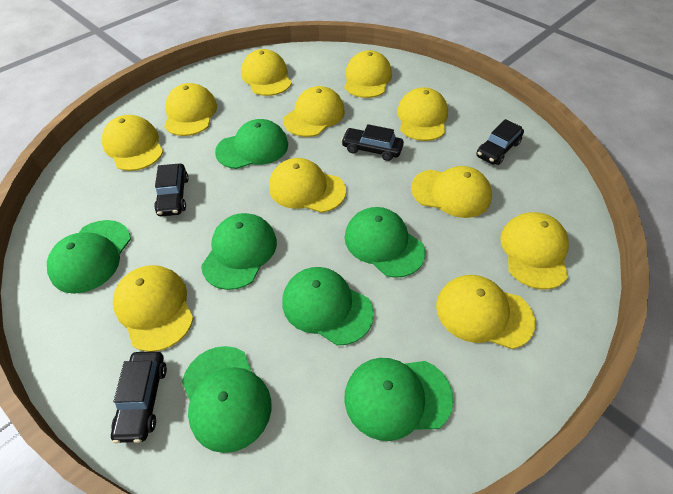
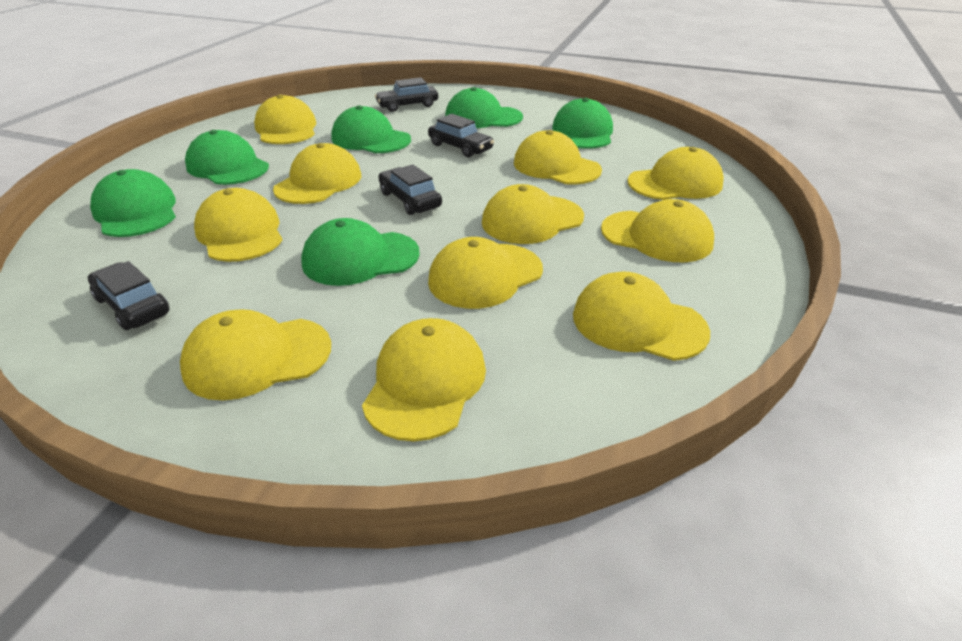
green cap: 7 -> 6

